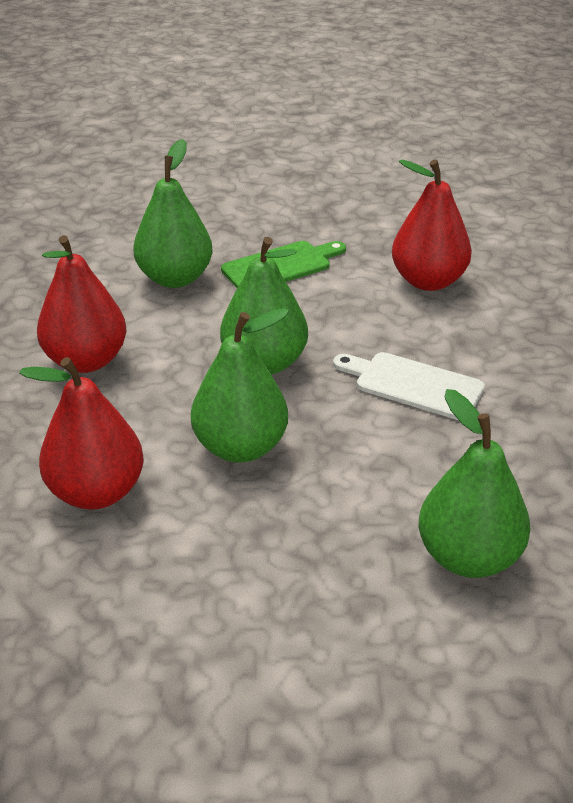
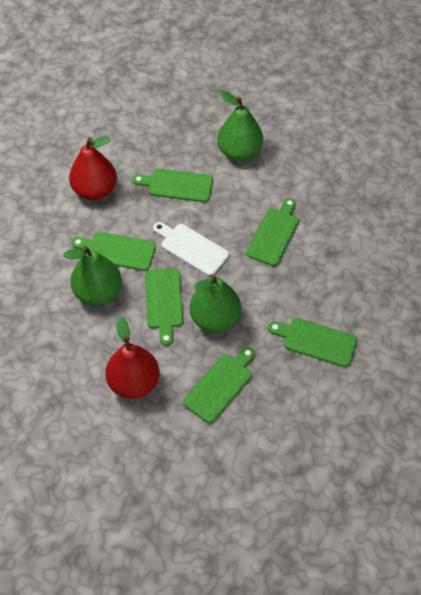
green cutting board: 1 -> 6
green pear: 4 -> 3
red pear: 3 -> 2

